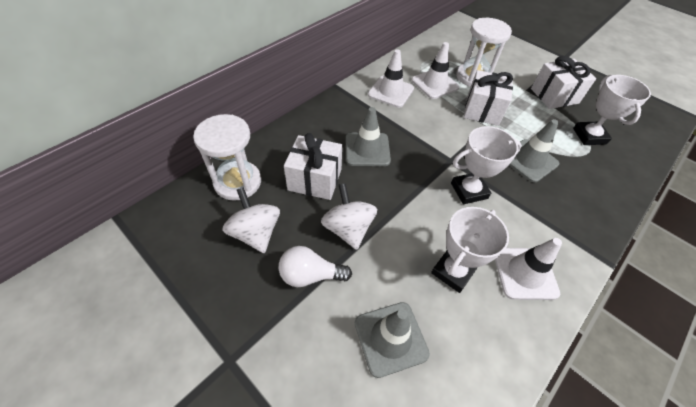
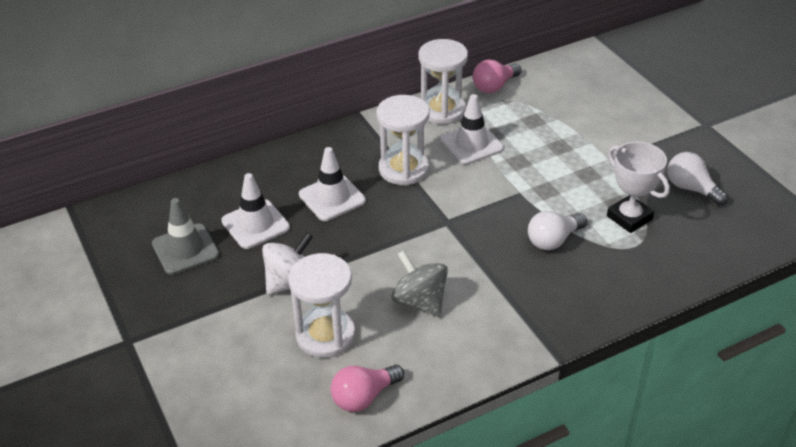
grey spinning top: 0 -> 1
grey traffic cone: 3 -> 1
pink light bulb: 0 -> 2
white gift: 3 -> 0
white hourglass: 2 -> 3
white light bulb: 1 -> 2
white spinning top: 2 -> 1
white trophy: 3 -> 1

